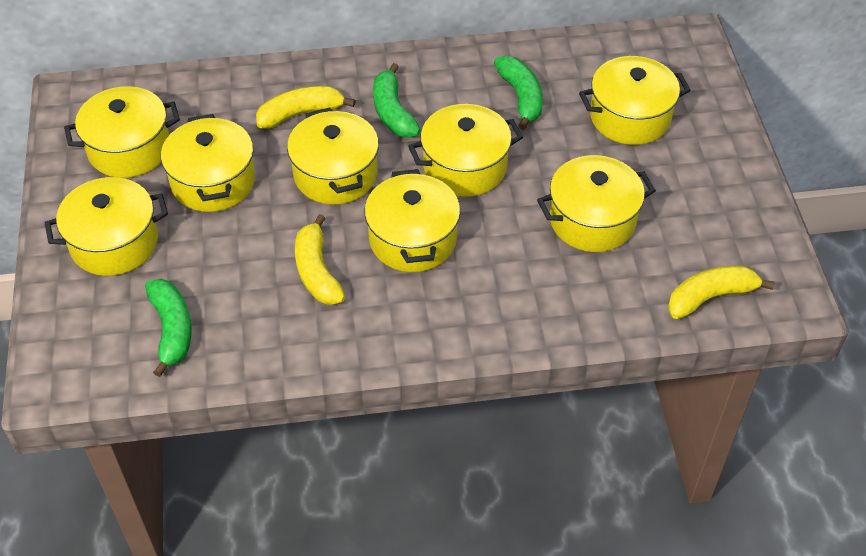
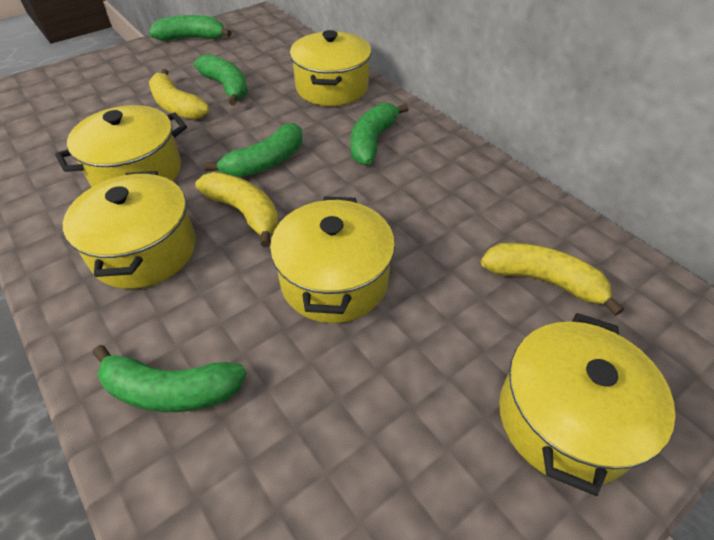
green banana: 3 -> 5
yellow pot: 8 -> 5

